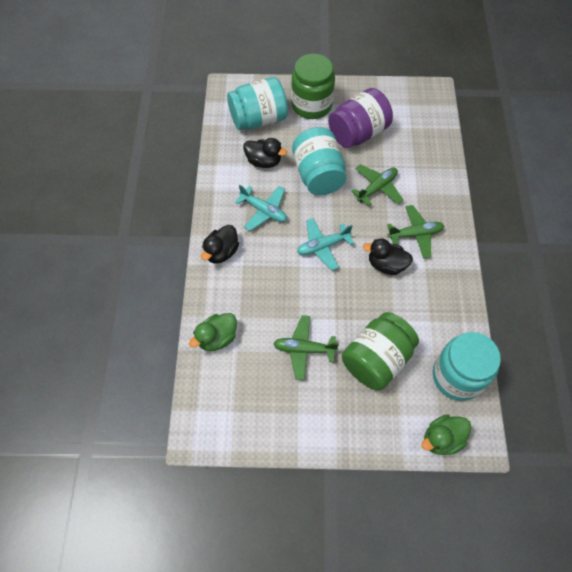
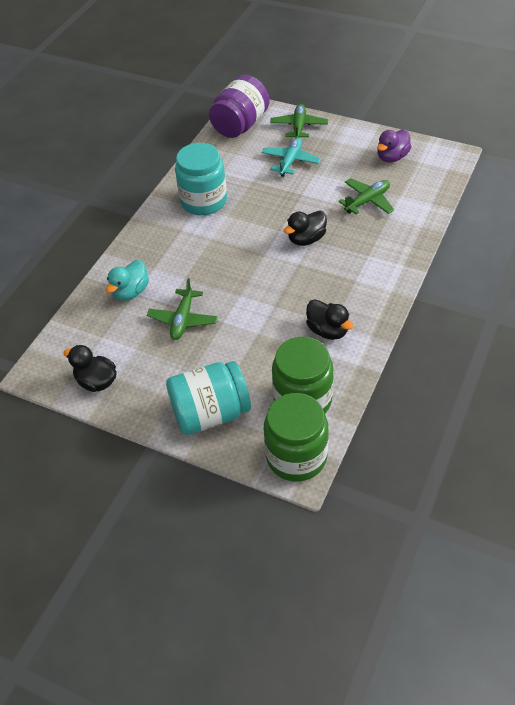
green duck: 2 -> 0
purple duck: 0 -> 1
turquoise duck: 0 -> 1
turquoise jar: 3 -> 2
turquoise plane: 2 -> 1

